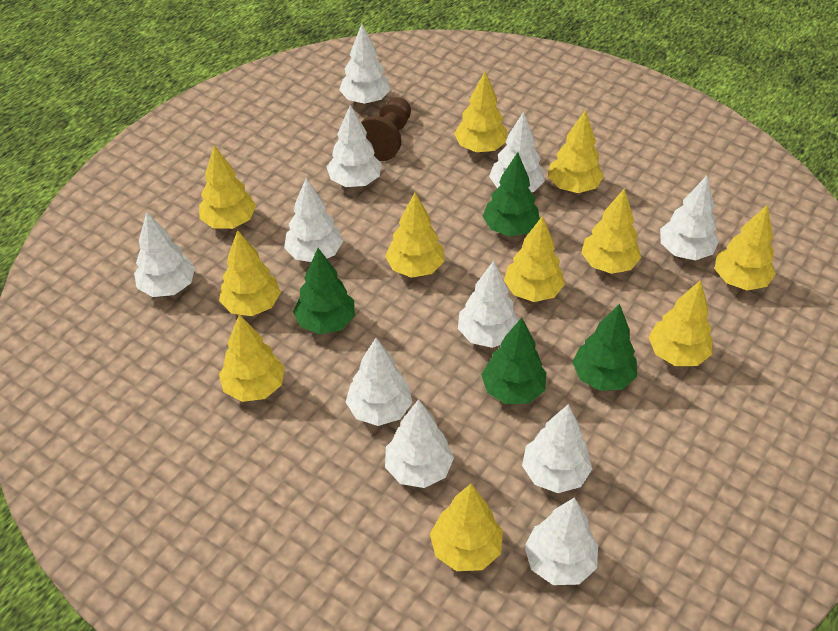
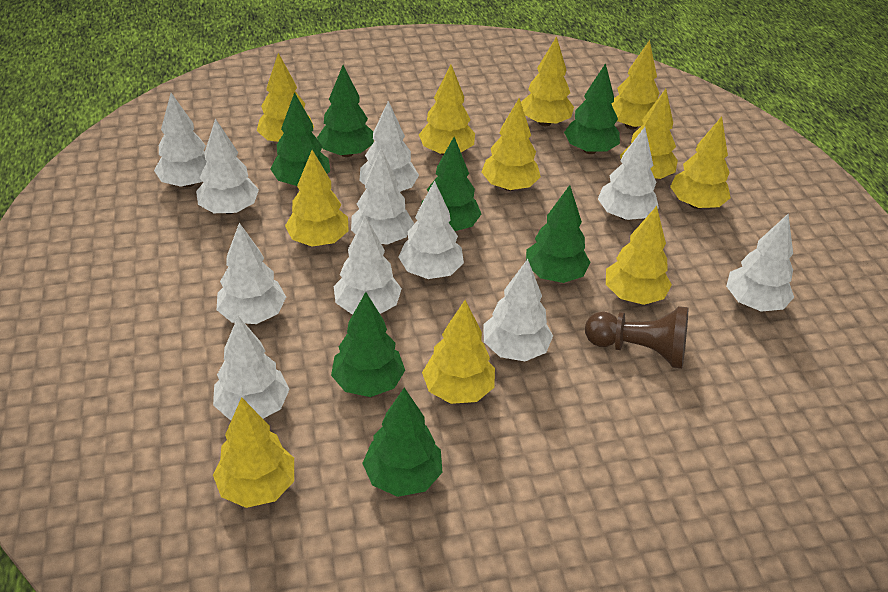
green tree: 4 -> 7

